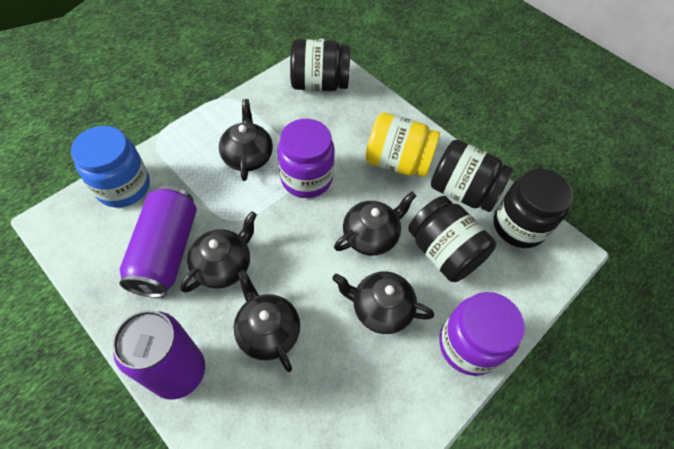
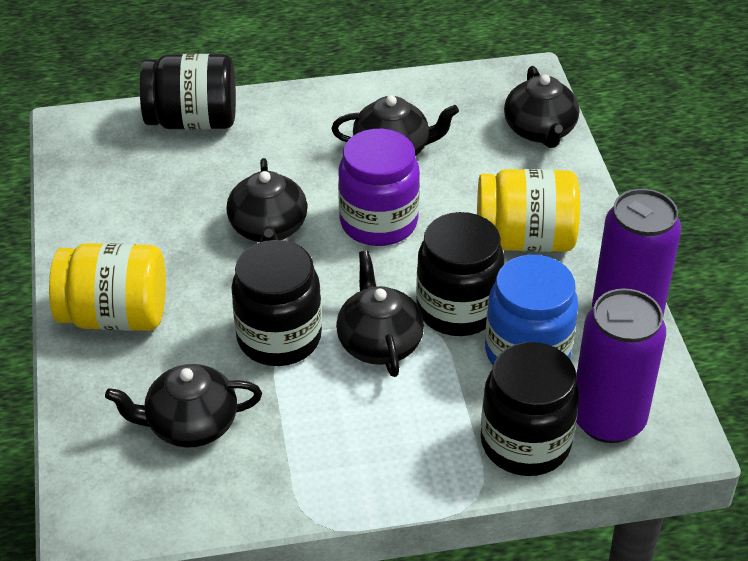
purple jar: 2 -> 1
yellow jar: 1 -> 2

